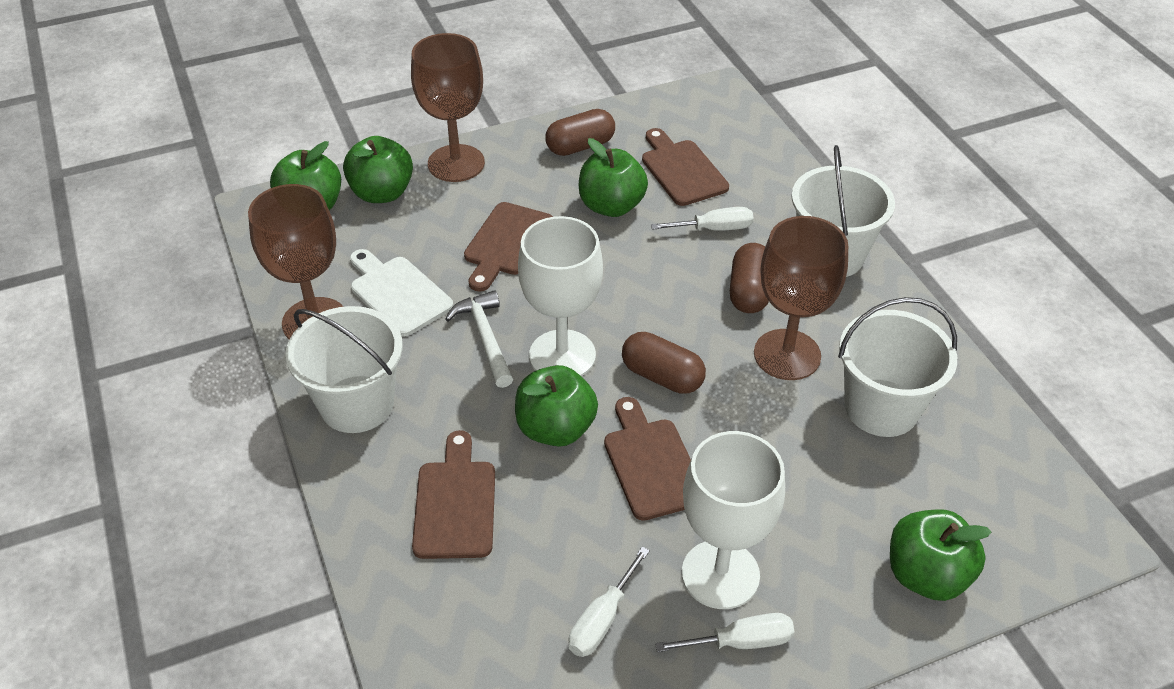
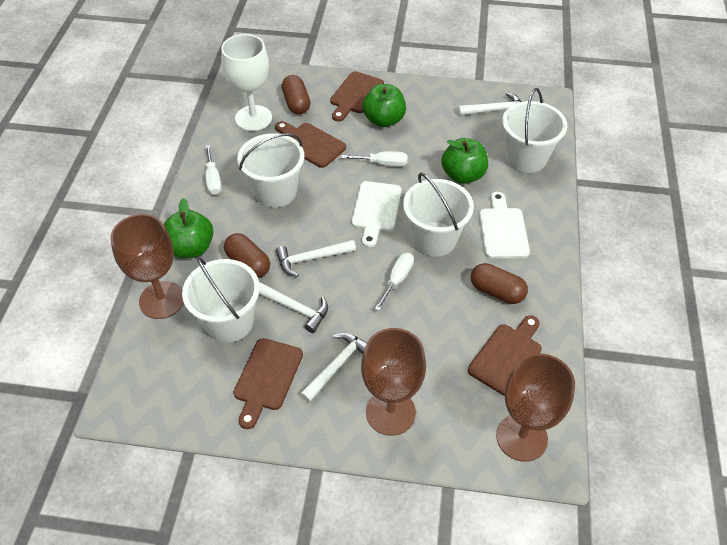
green apple: 5 -> 3
white bucket: 3 -> 4
white cutting board: 1 -> 2
white goblet: 2 -> 1
white hammer: 1 -> 4

